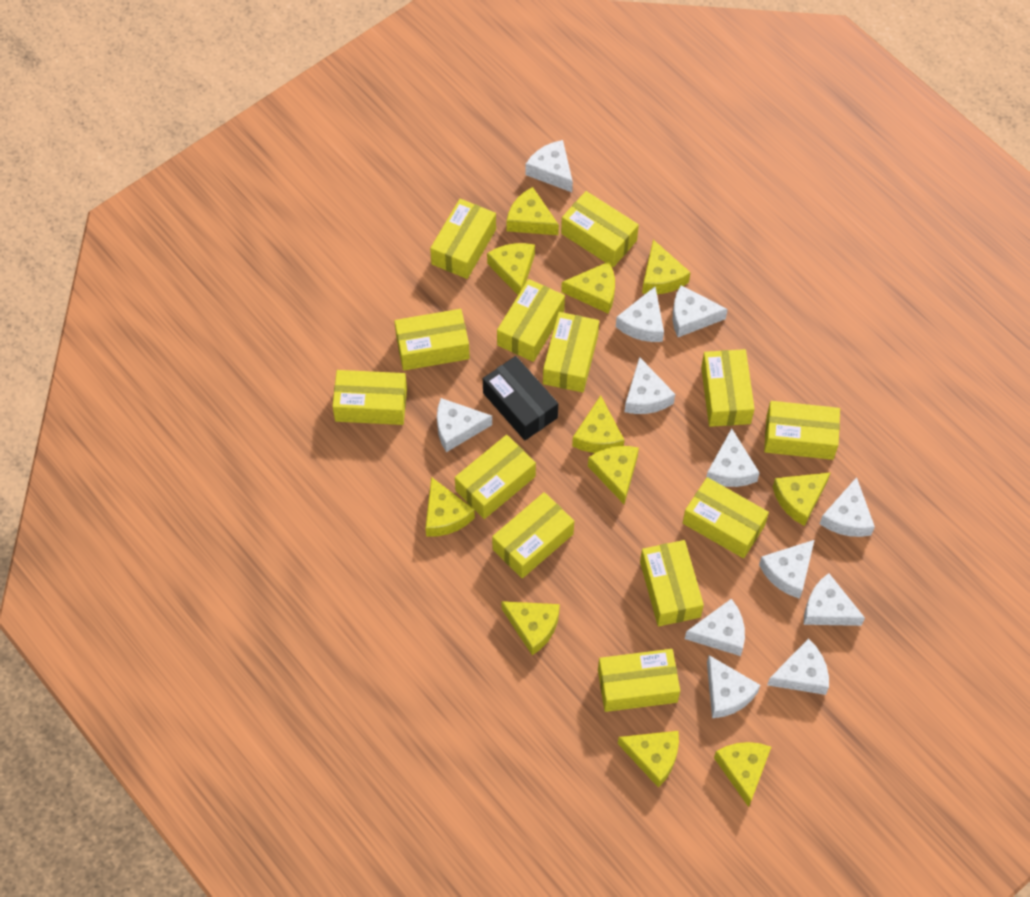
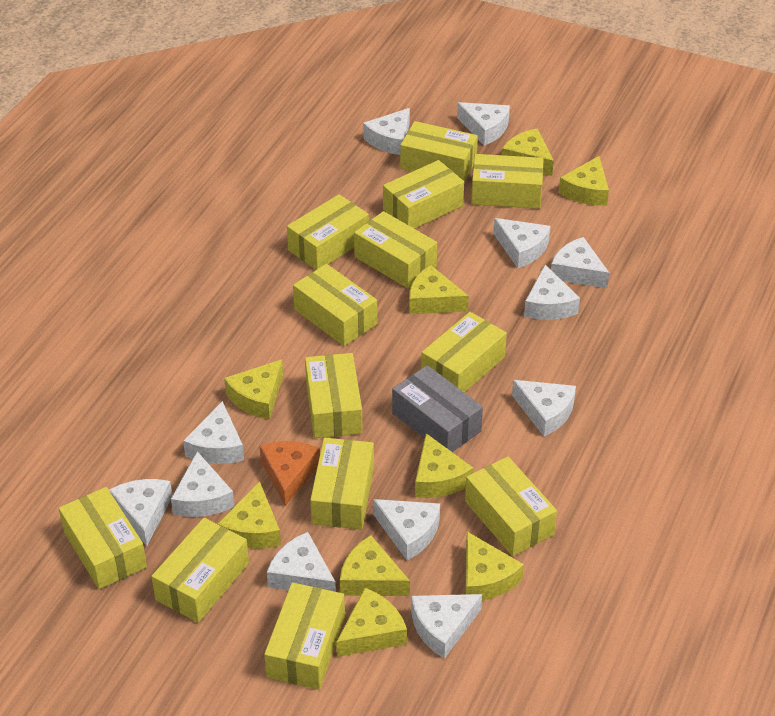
black box: 1 -> 0
grey box: 0 -> 1
orange cheese: 0 -> 1
yellow cheese: 11 -> 9

